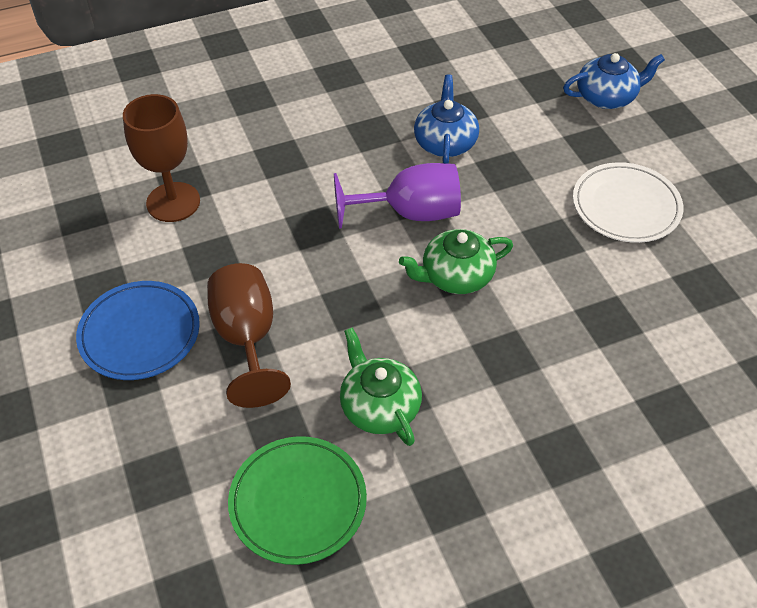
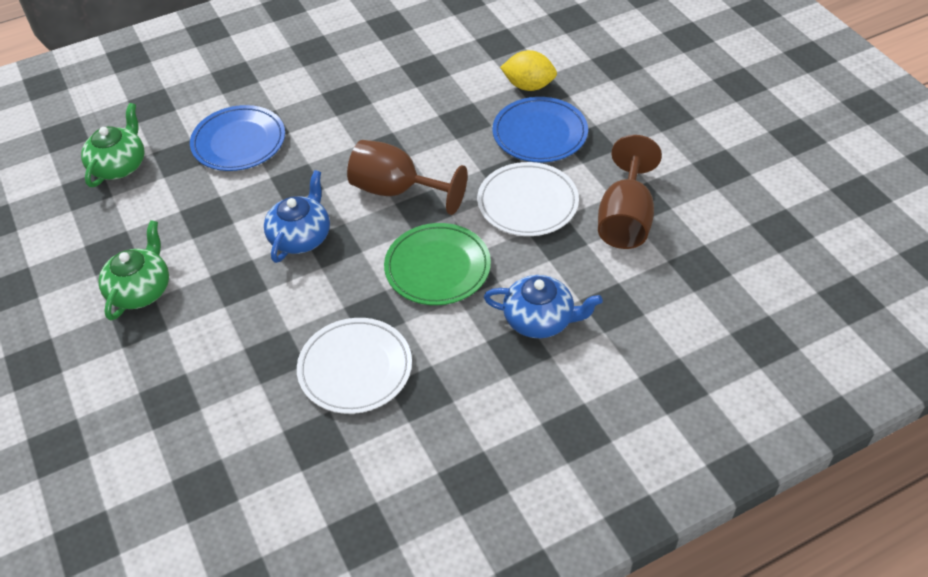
blue plate: 1 -> 2
purple goblet: 1 -> 0
white plate: 1 -> 2
yellow lemon: 0 -> 1

